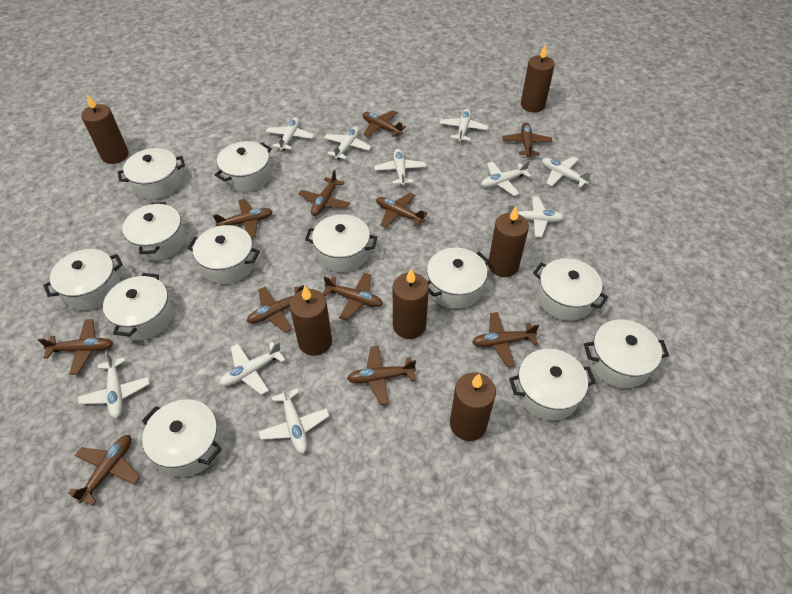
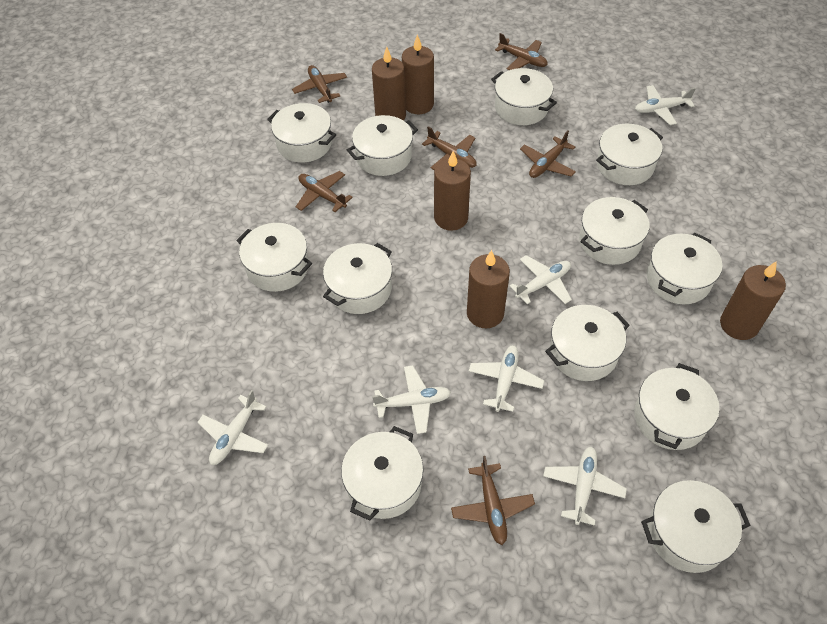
brown candle: 6 -> 5
brown plane: 11 -> 6
white plane: 10 -> 6

